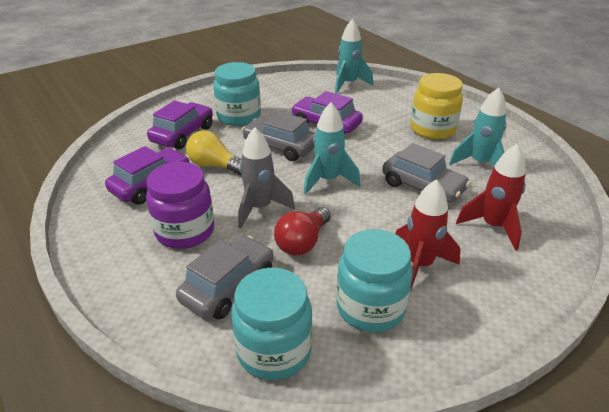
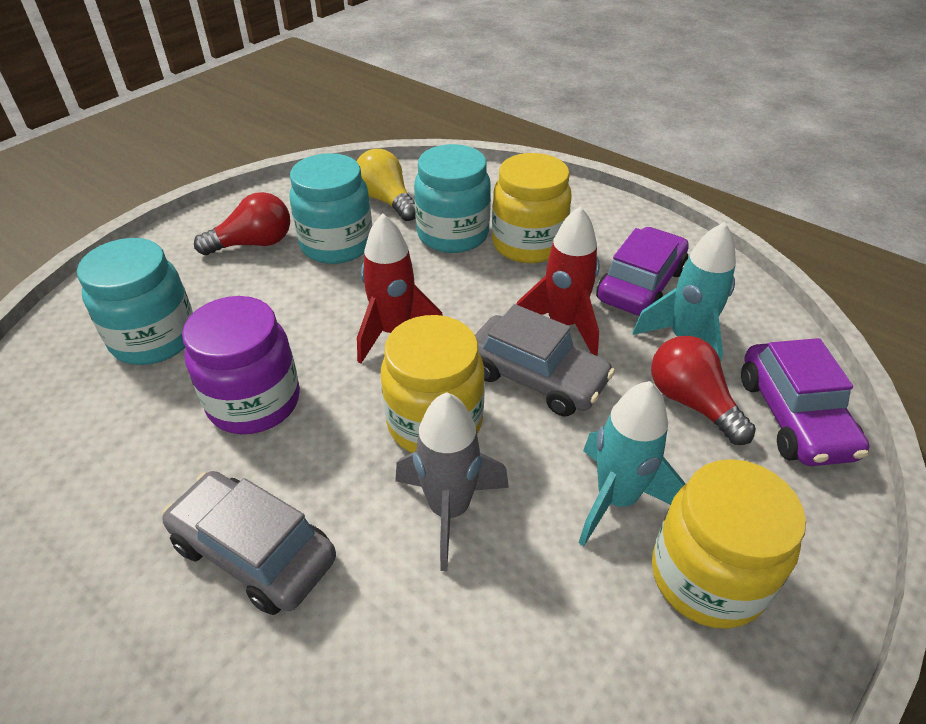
grey car: 3 -> 2
purple car: 3 -> 2
red light bulb: 1 -> 2
turquoise rocket: 3 -> 2
yellow jar: 1 -> 3

